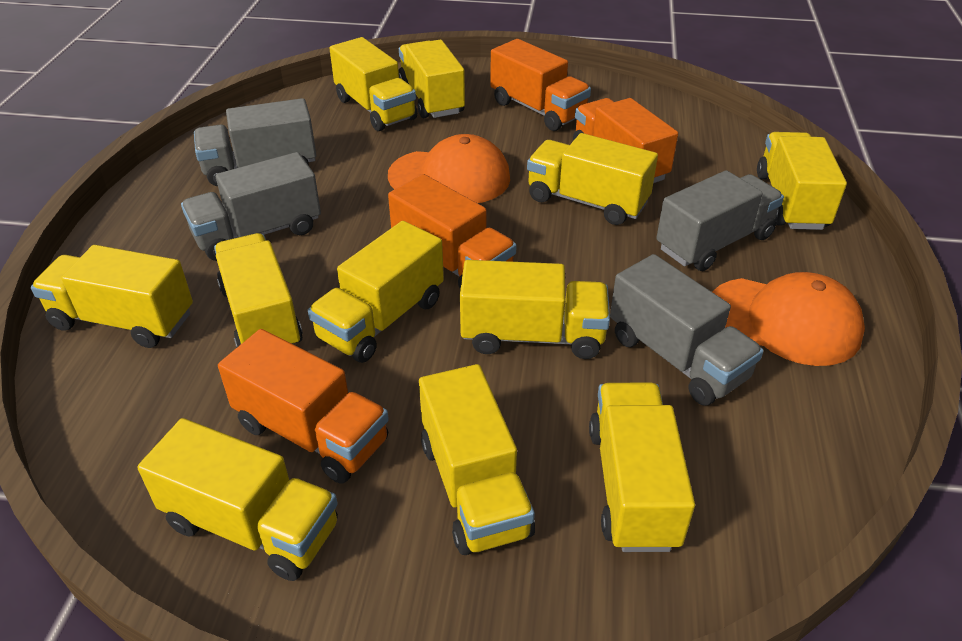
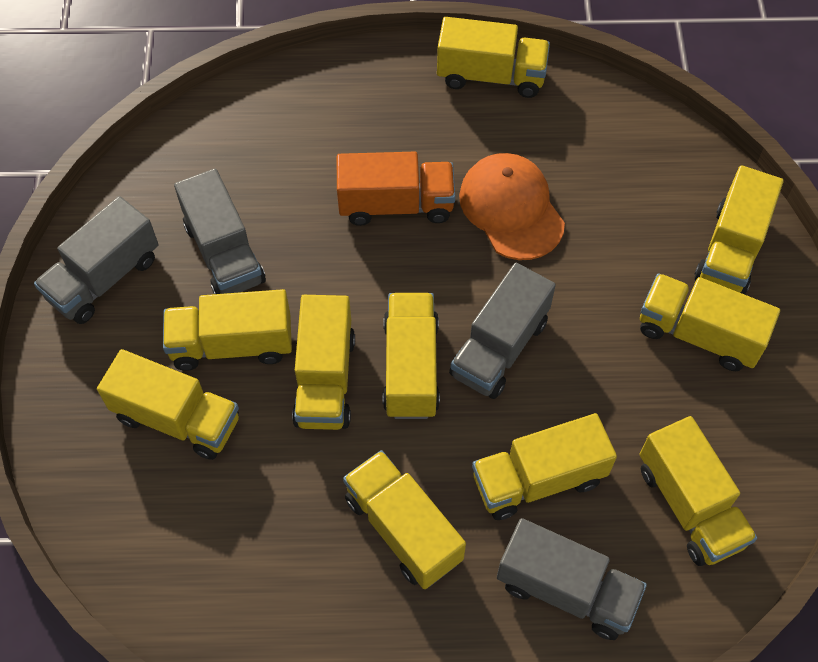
orange cap: 2 -> 1
orange truck: 4 -> 1
yellow truck: 11 -> 10

